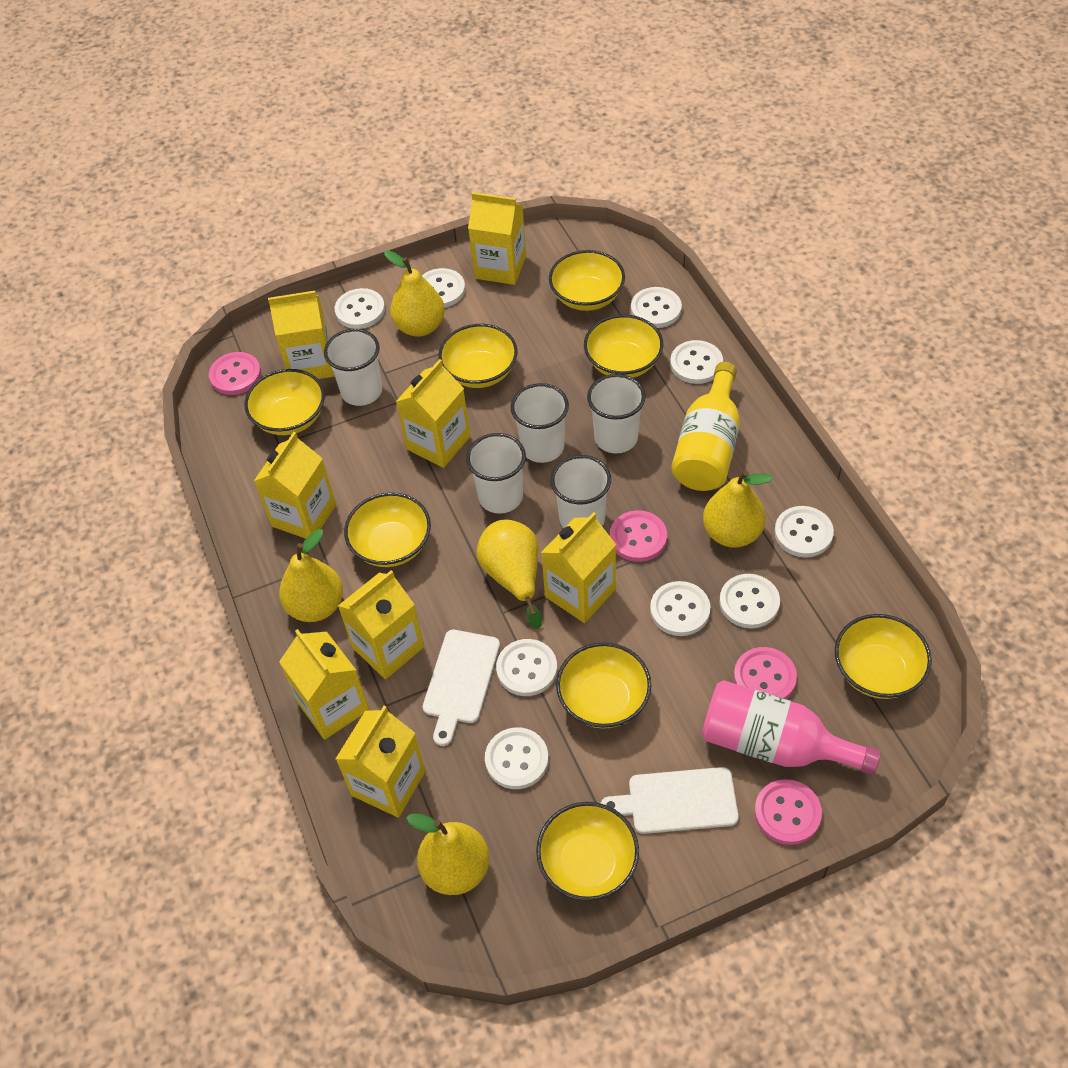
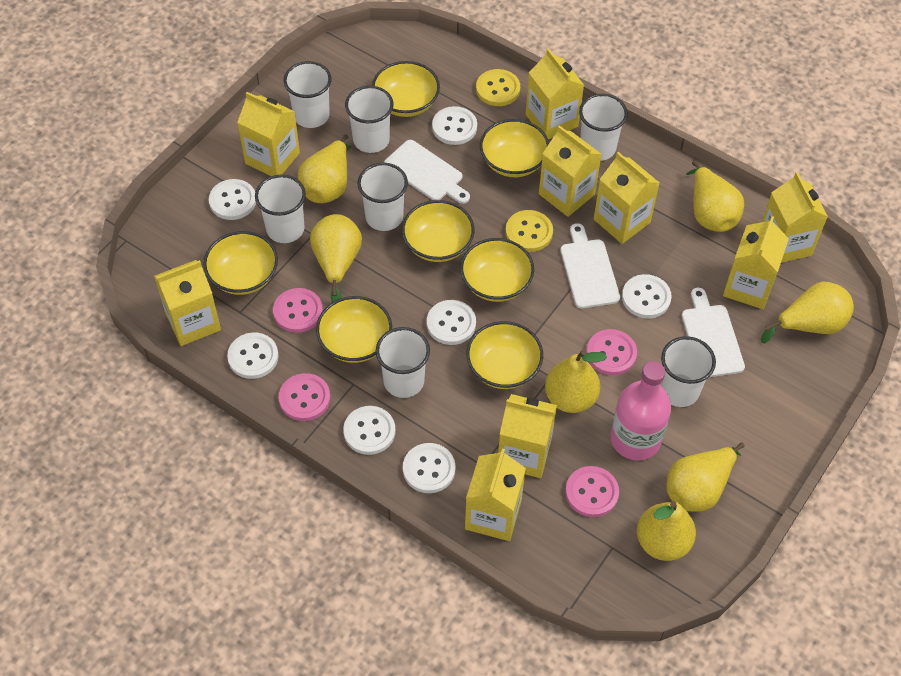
white button: 9 -> 7
white cup: 5 -> 7
white cutting board: 2 -> 3
yellow bottle: 1 -> 0
yellow bowl: 8 -> 7
yellow button: 0 -> 2
yellow carton: 8 -> 9
yellow pear: 5 -> 7

